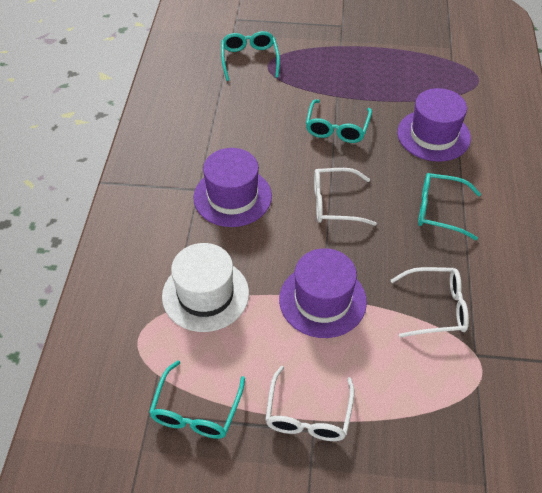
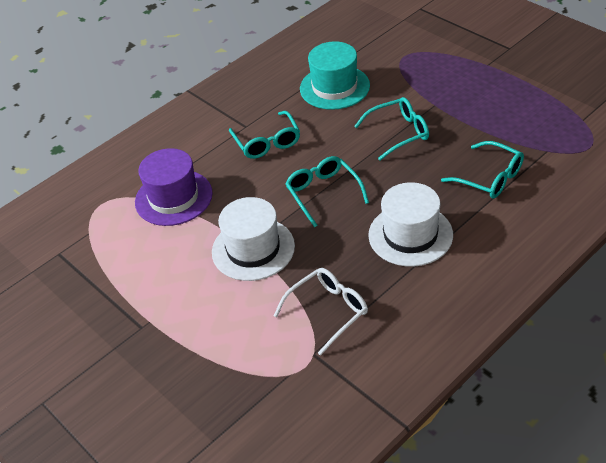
purple hat: 3 -> 1
turquoise hat: 0 -> 1
white glasses: 3 -> 1
white hat: 1 -> 2

